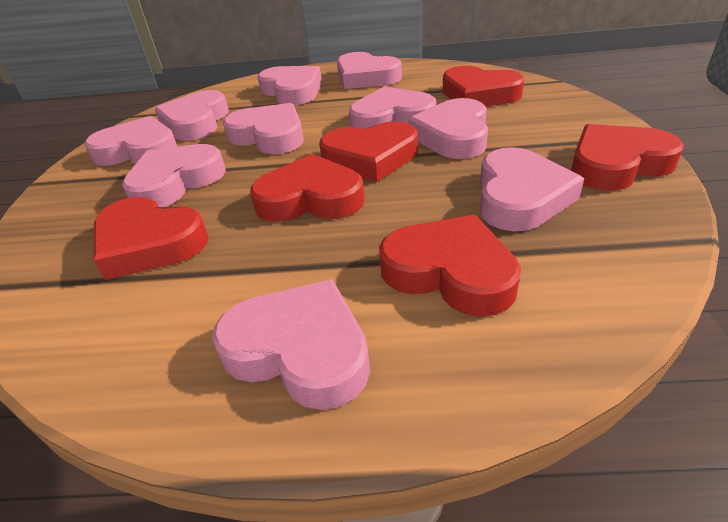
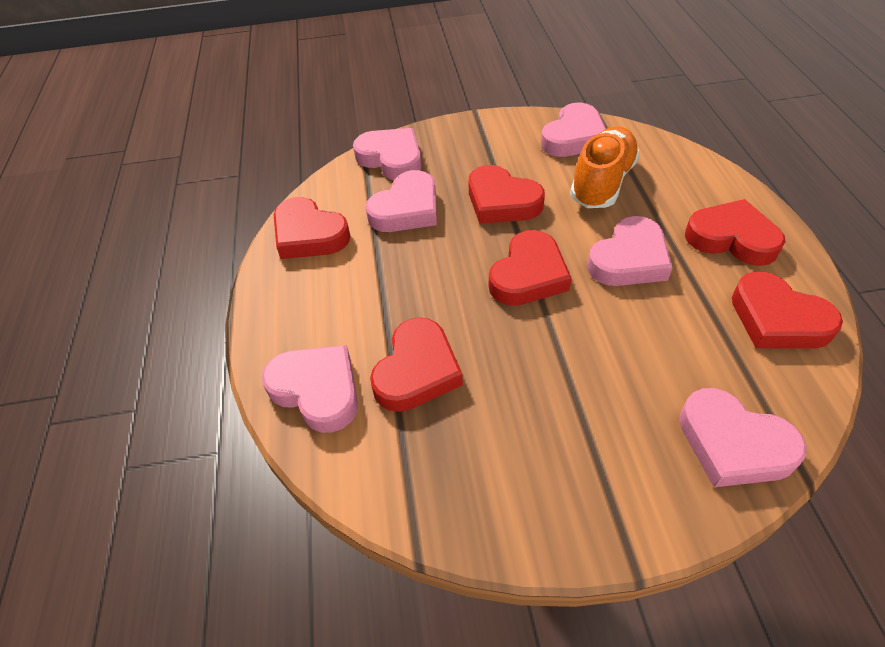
orange shoe: 0 -> 1
pink heart: 10 -> 6

